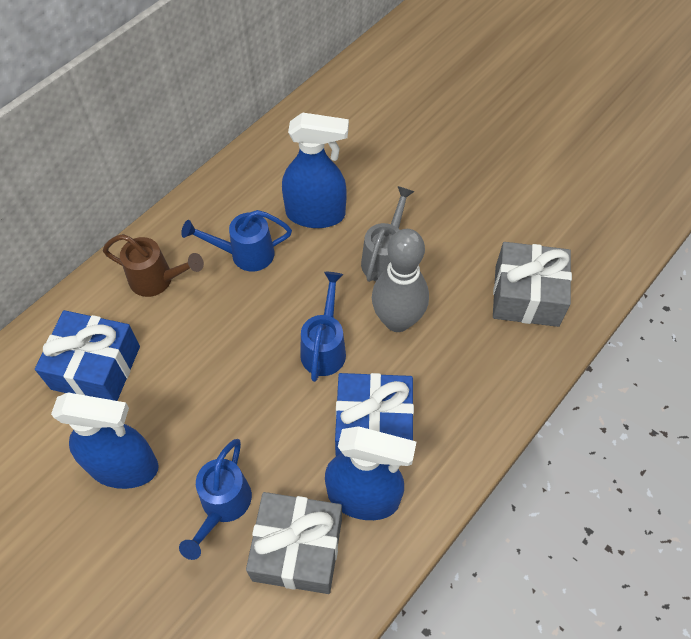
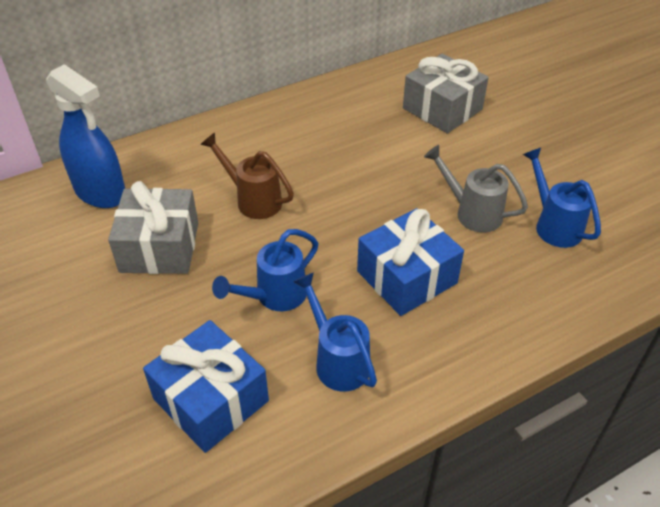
blue spray bottle: 3 -> 1
grey bowling pin: 1 -> 0

